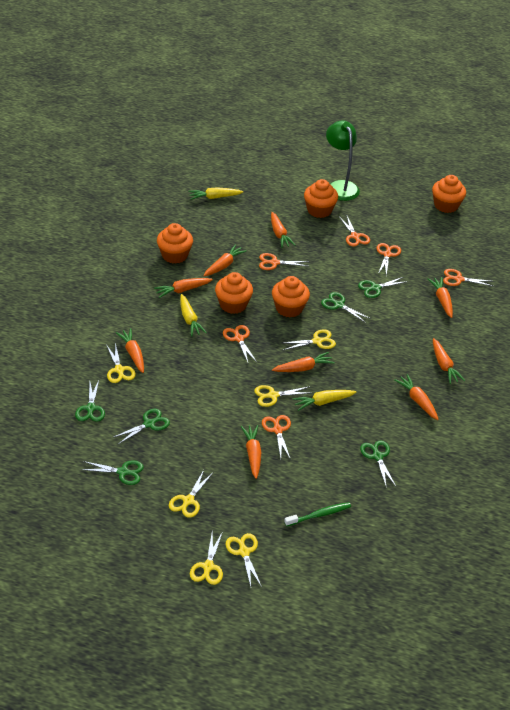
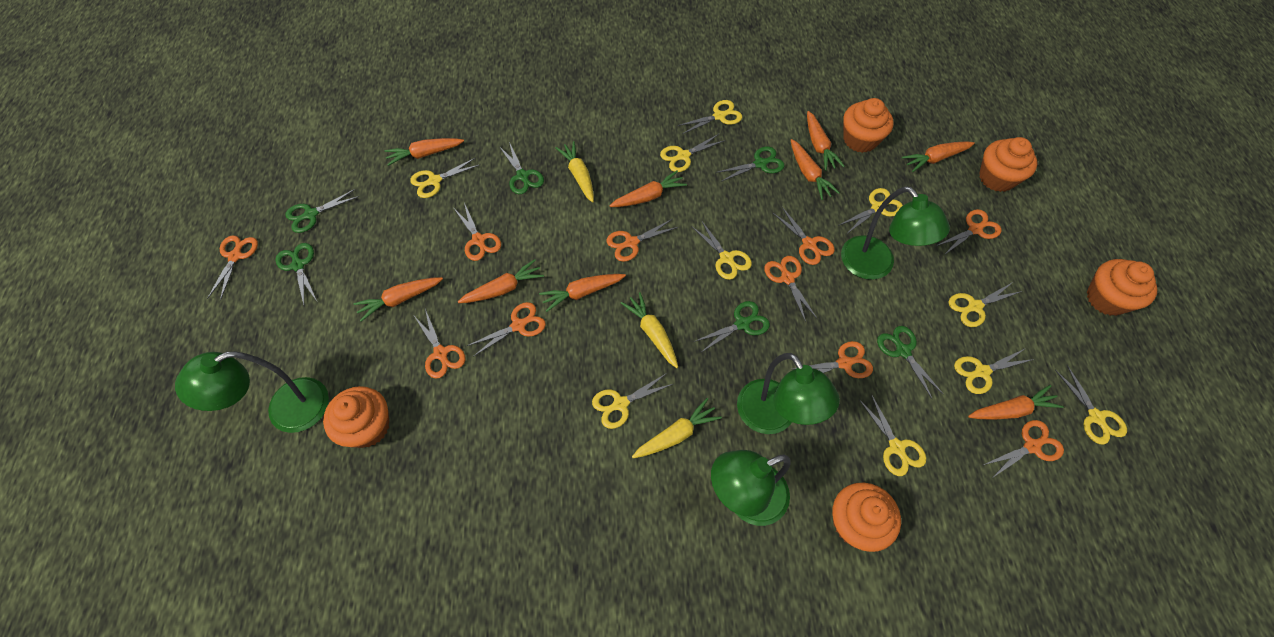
green lamp: 1 -> 4
green toothbrush: 1 -> 0
orange scissors: 6 -> 10
yellow scissors: 6 -> 10

